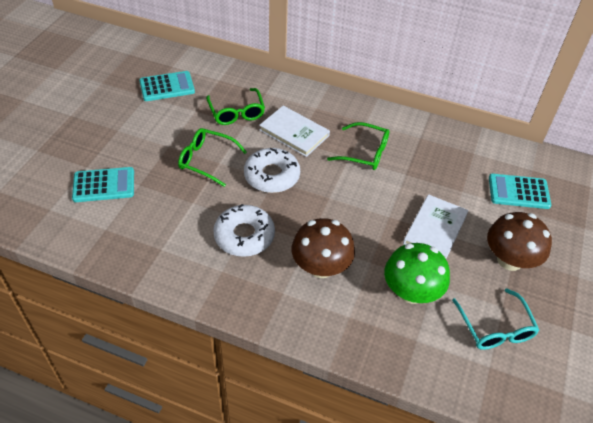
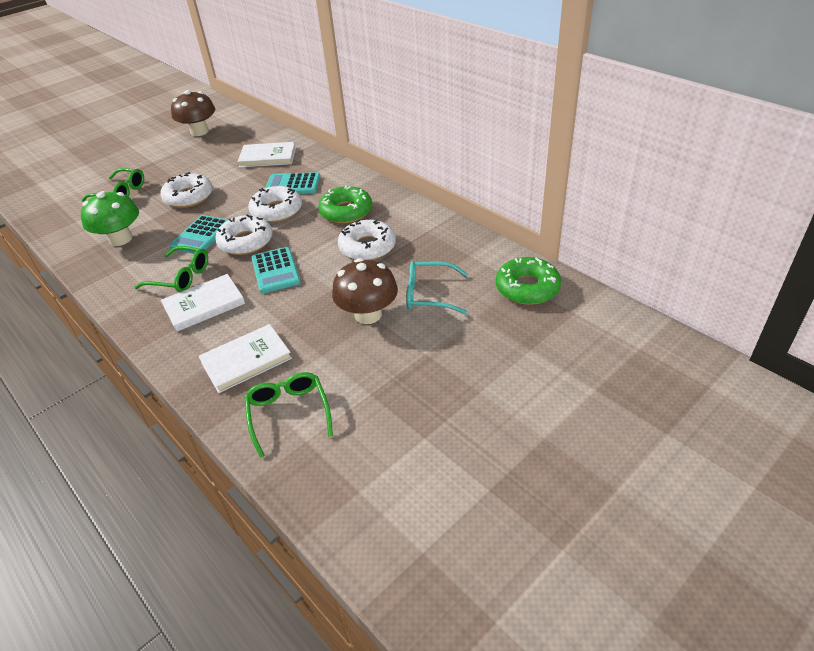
green donut: 0 -> 2
white book: 2 -> 3
white donut: 2 -> 4

